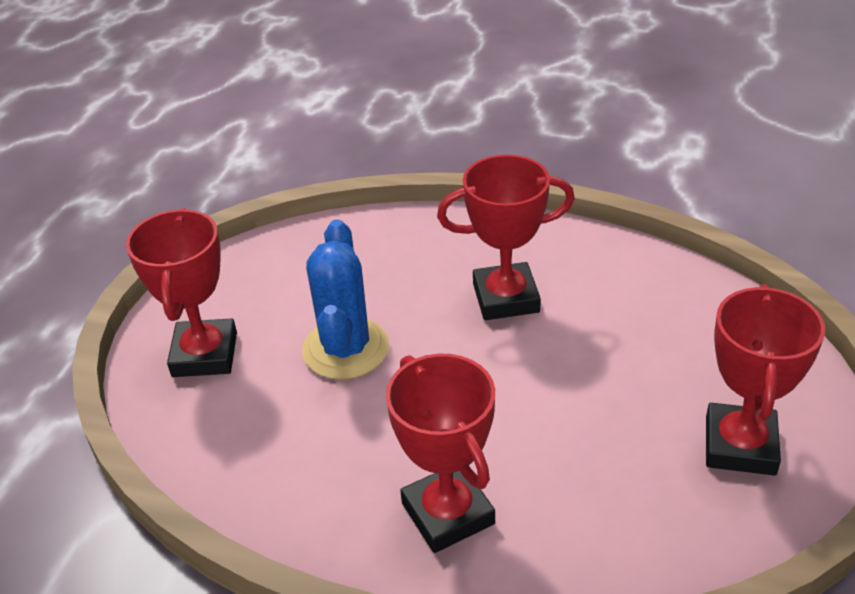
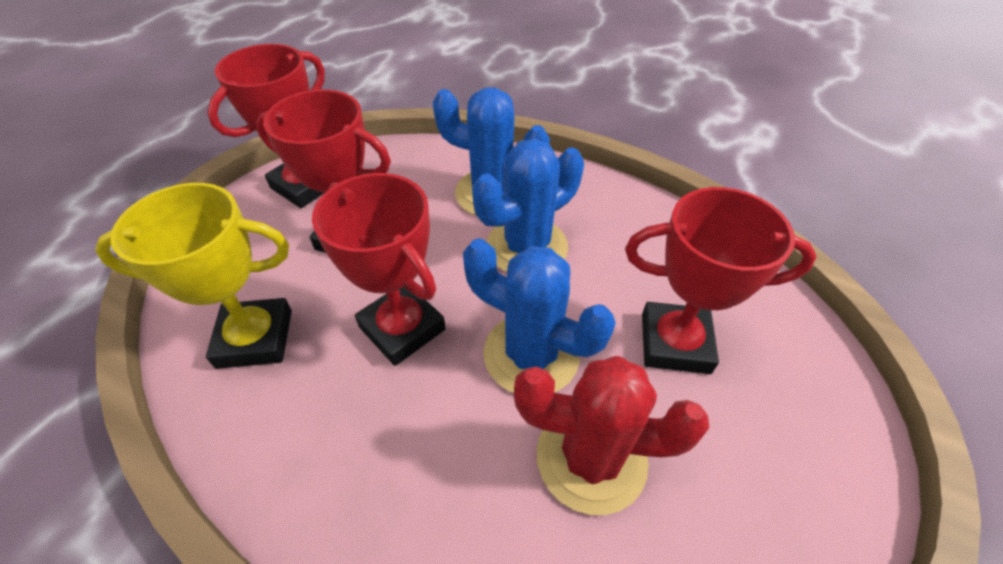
blue cactus: 1 -> 3
red cactus: 0 -> 1
yellow trophy: 0 -> 1

